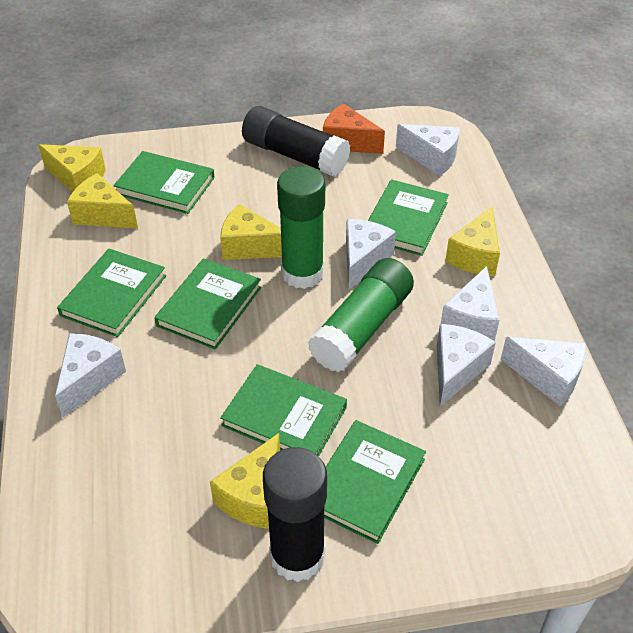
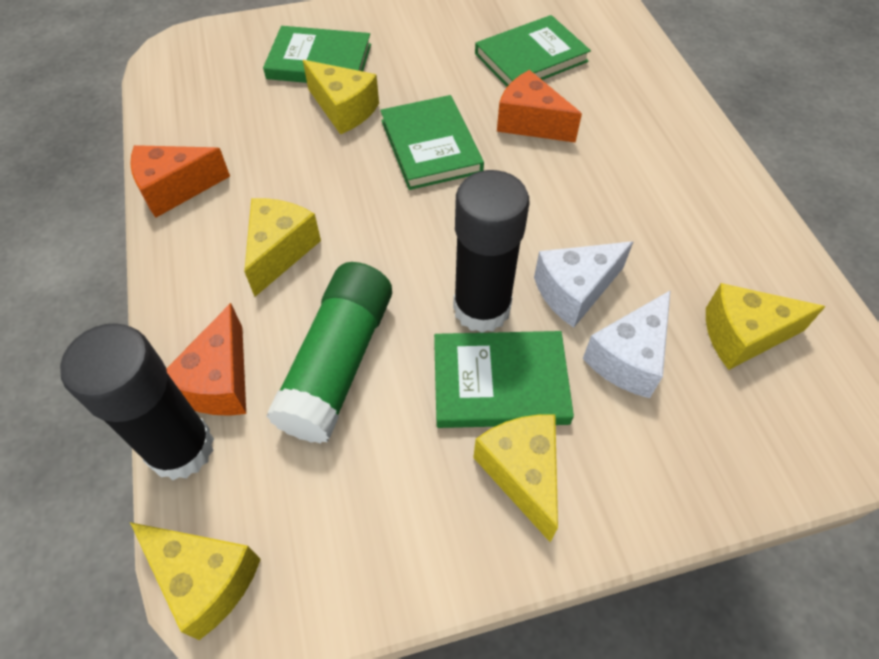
green book: 6 -> 4
green glue stick: 2 -> 1
orange cheese: 1 -> 3
white cheese: 6 -> 2

